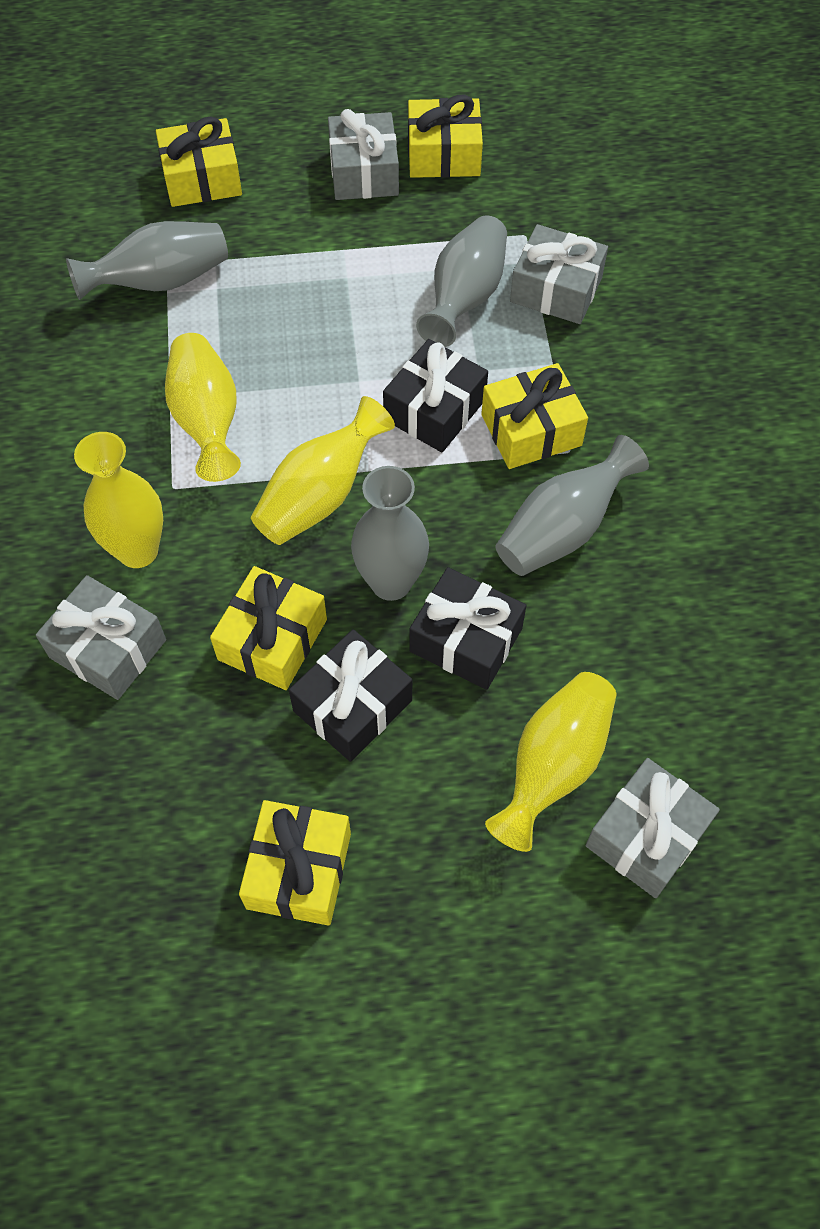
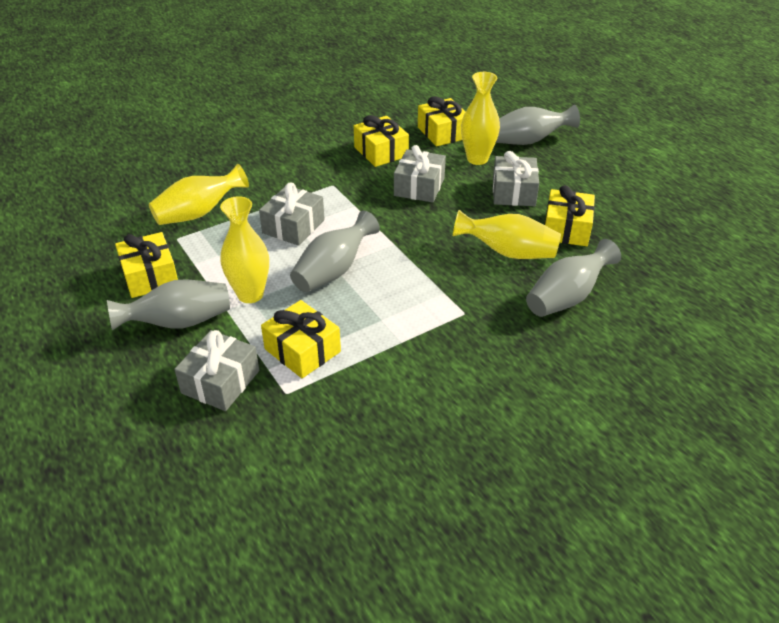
black gift: 3 -> 0

